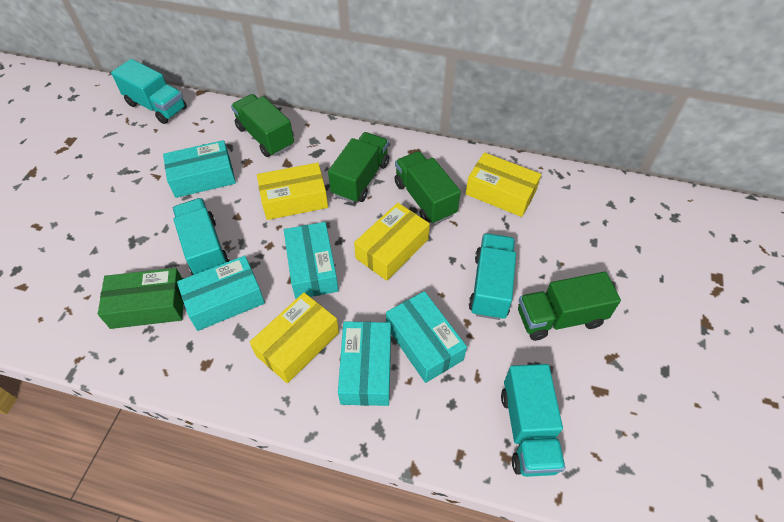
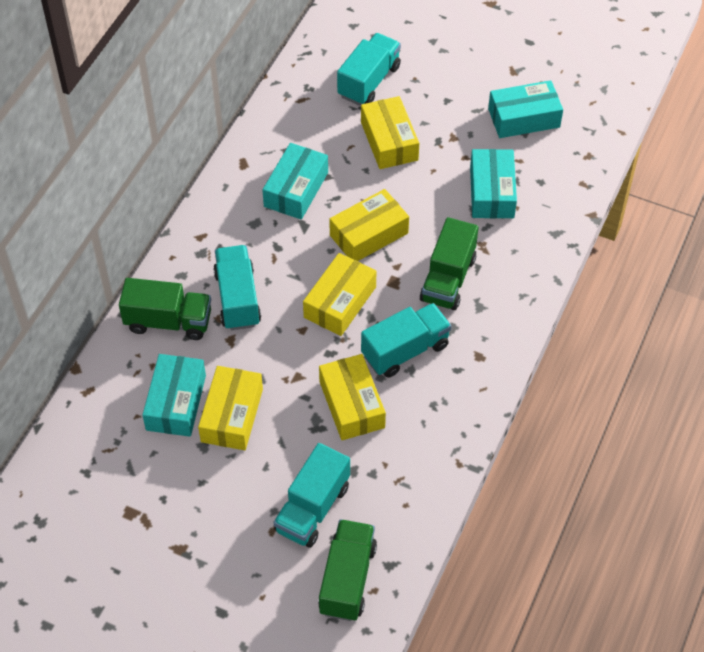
green box: 1 -> 0
green truck: 4 -> 3
turquoise box: 5 -> 4
yellow box: 4 -> 5

